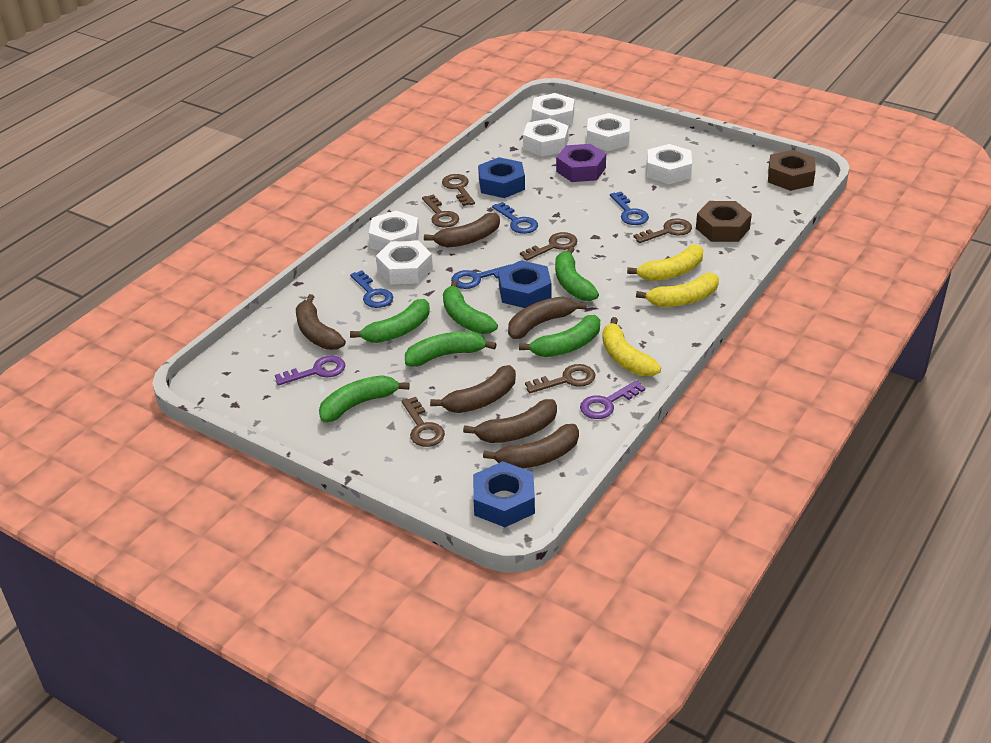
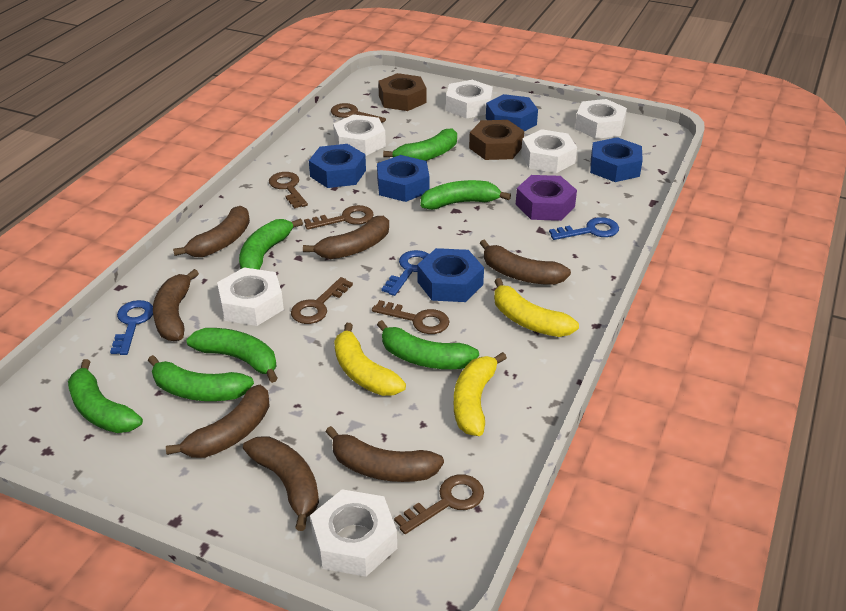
blue key: 4 -> 3
blue nut: 3 -> 5
brown banana: 6 -> 7
green banana: 6 -> 7
purple key: 2 -> 0

